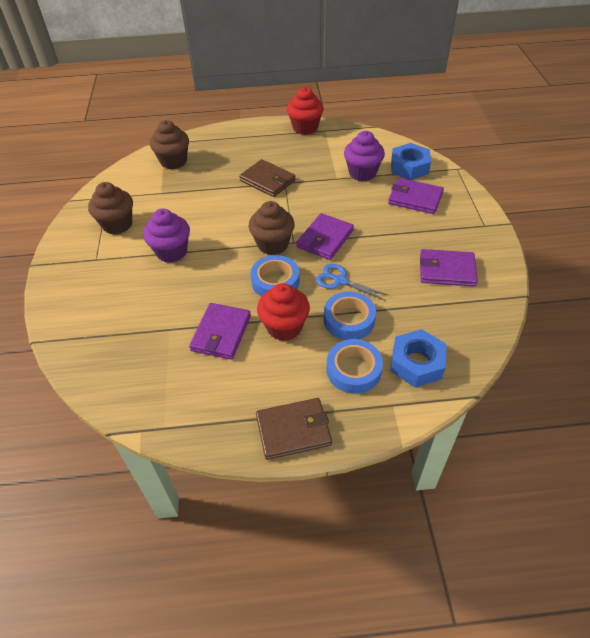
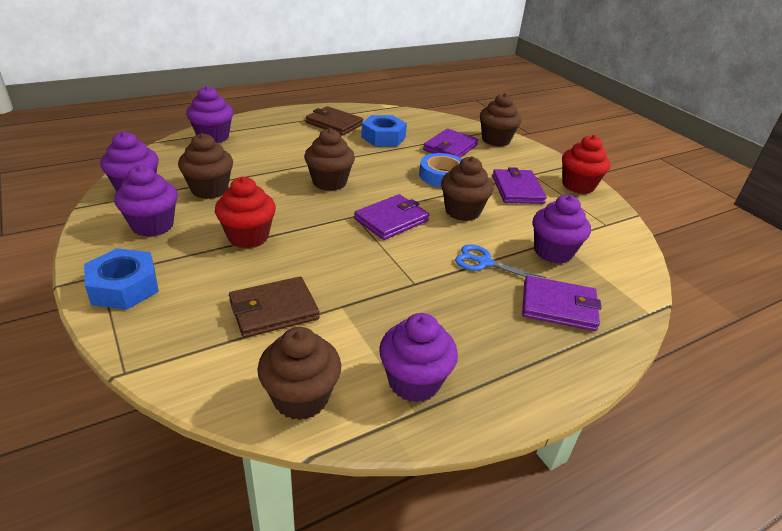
blue tape: 3 -> 1
brown cupcake: 3 -> 5
purple cupcake: 2 -> 5

